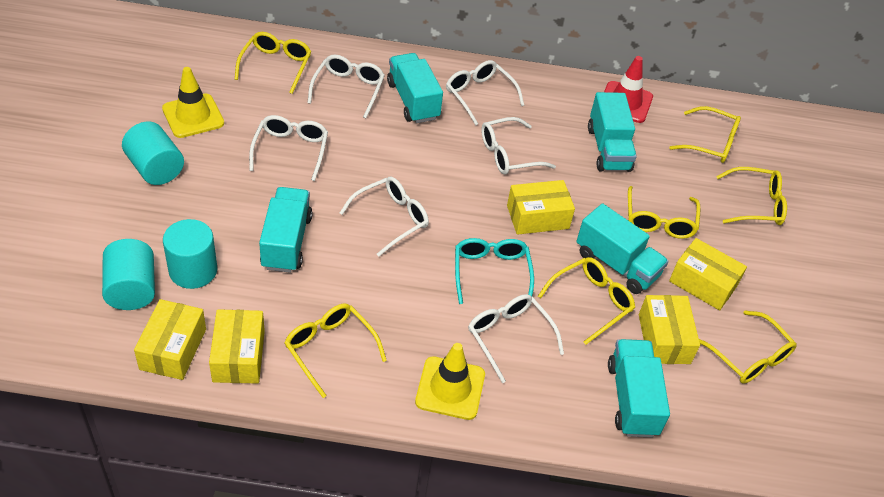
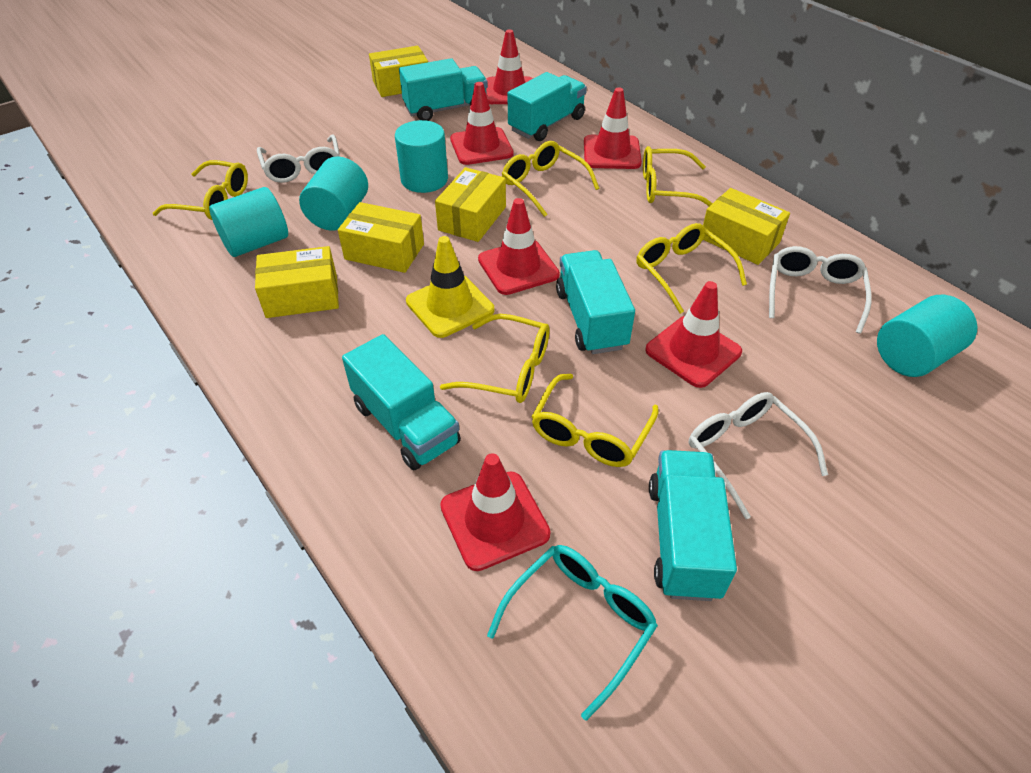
red traffic cone: 1 -> 6
turquoise cylinder: 3 -> 4
white glasses: 6 -> 3
yellow glasses: 7 -> 6
yellow traffic cone: 2 -> 1

